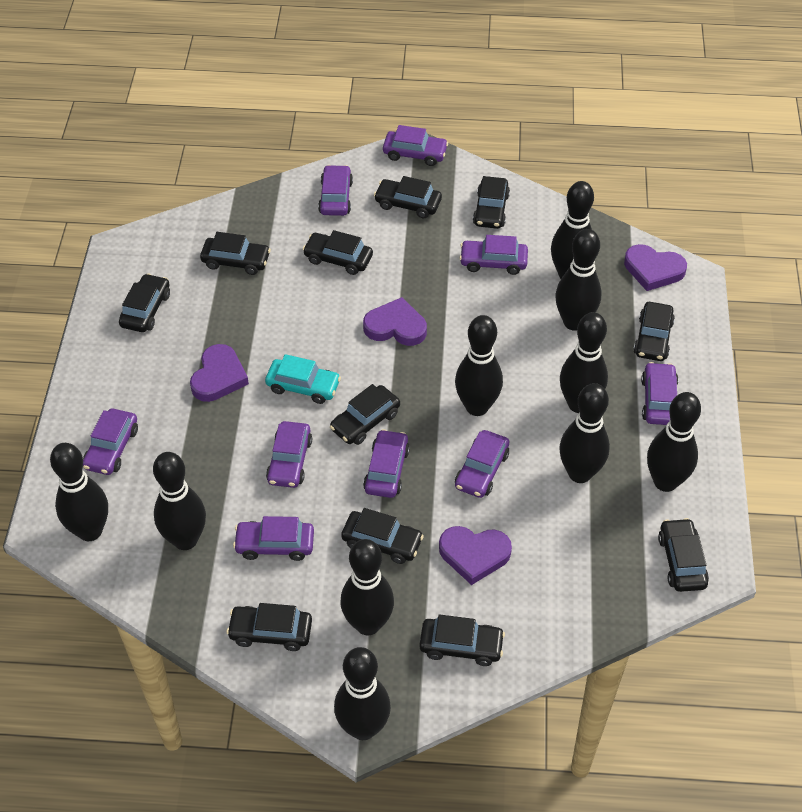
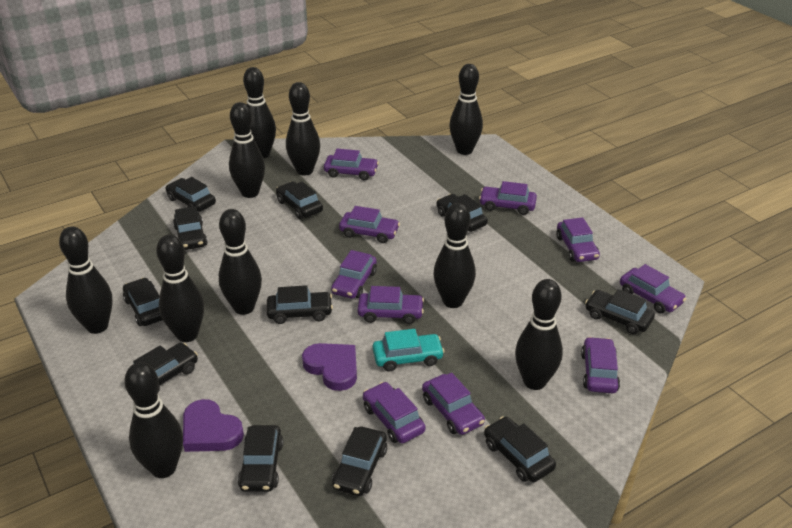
purple car: 9 -> 10
purple heart: 4 -> 2

